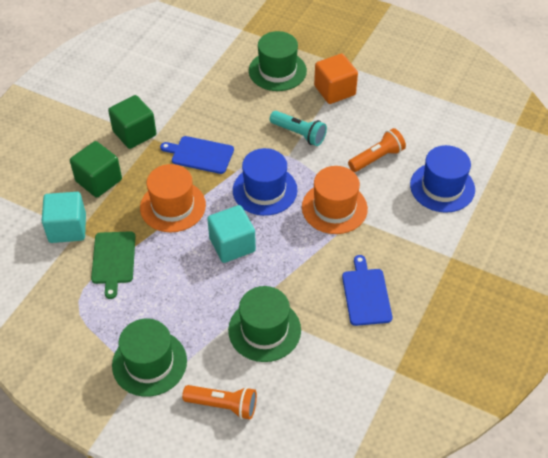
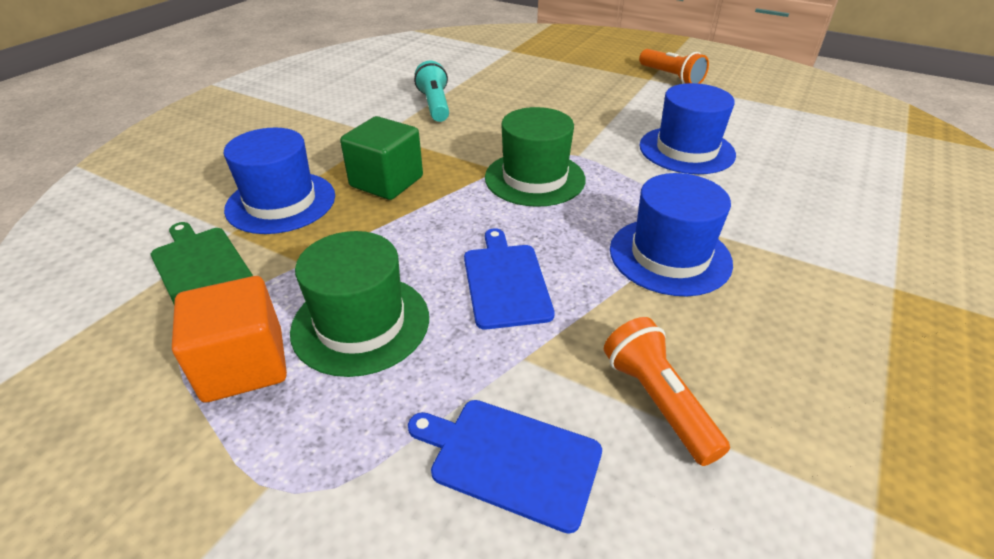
blue hat: 2 -> 3
green cube: 2 -> 1
green hat: 3 -> 2
orange hat: 2 -> 0
turquoise cube: 2 -> 0

